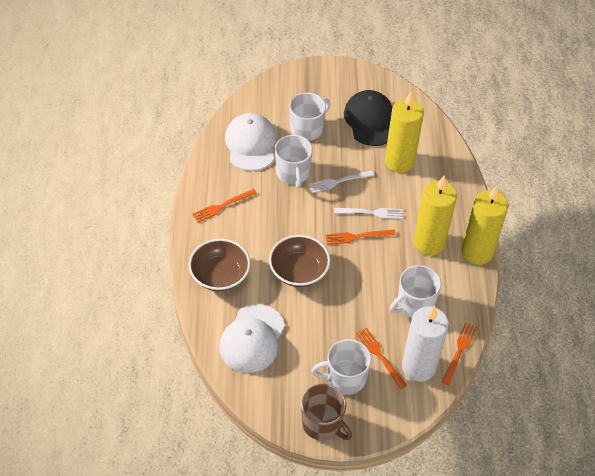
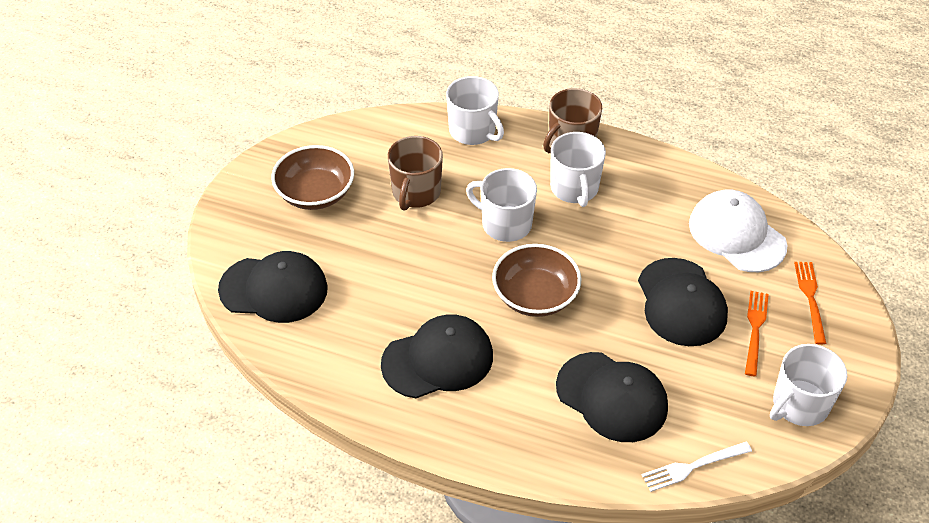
black cap: 1 -> 4
brown mug: 1 -> 2
orange fork: 4 -> 2
white candle: 1 -> 0
white cap: 2 -> 1
white fork: 2 -> 1
yellow candle: 3 -> 0

